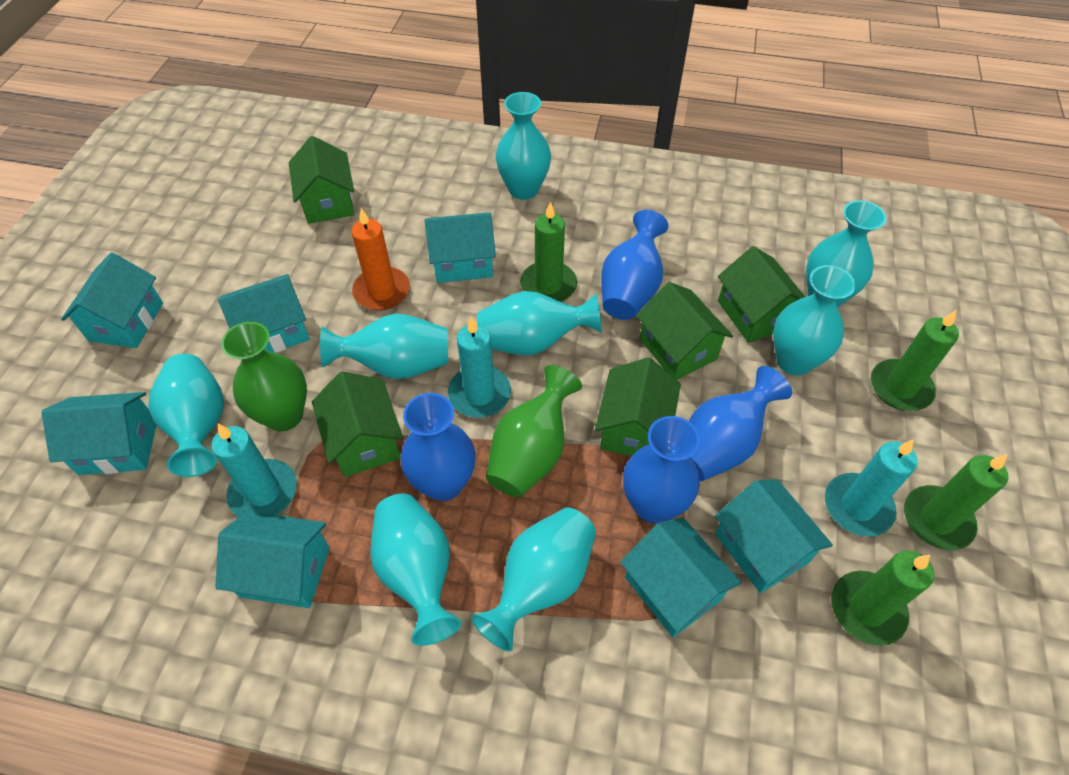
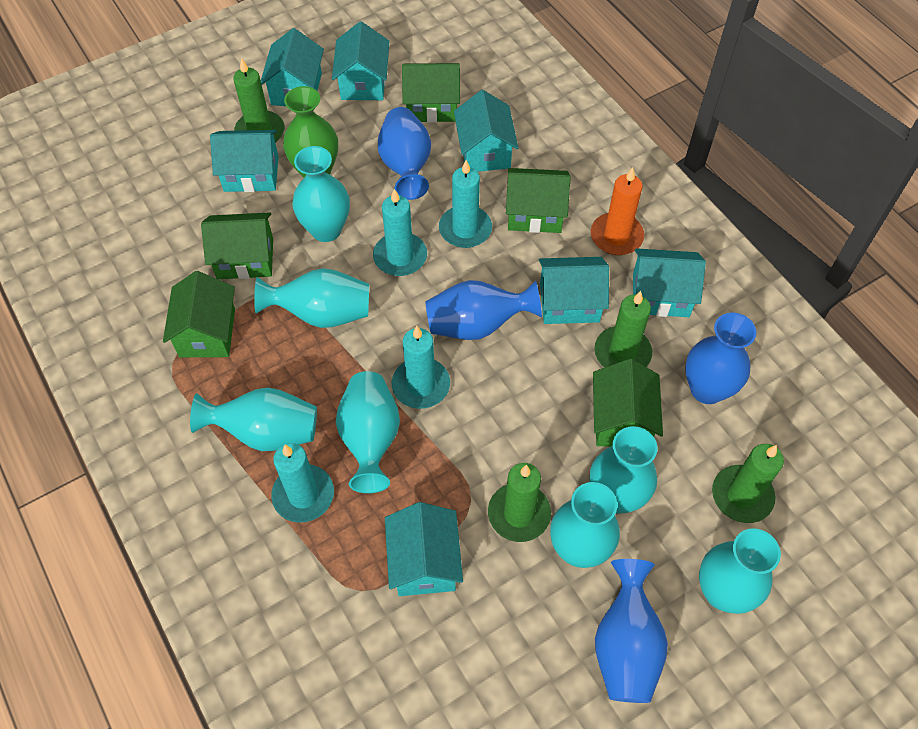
green vase: 2 -> 1
turquoise candle: 3 -> 4
turquoise vase: 8 -> 7

